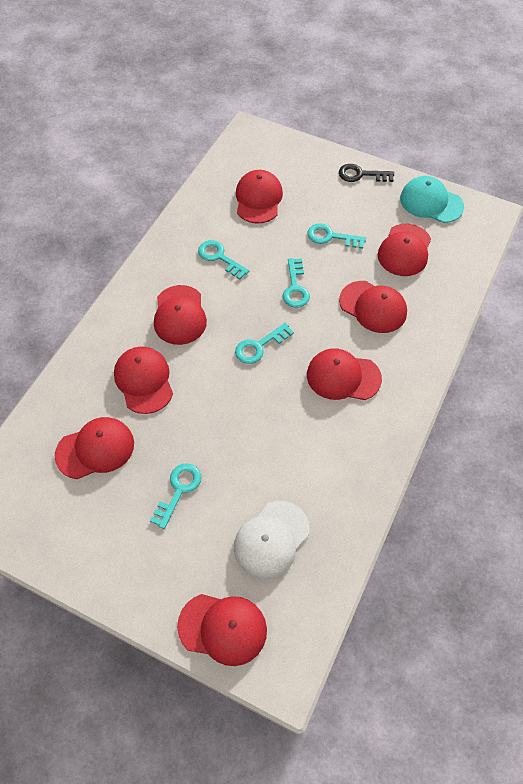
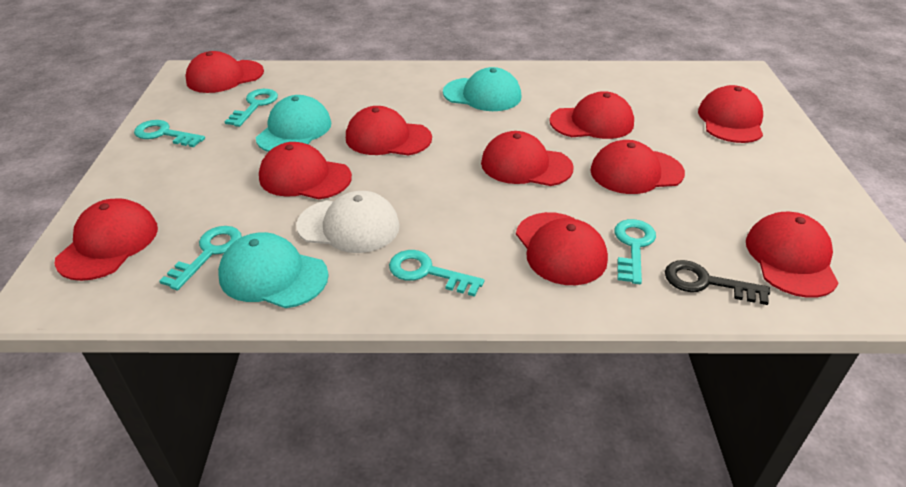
red cap: 8 -> 10
turquoise cap: 1 -> 3

